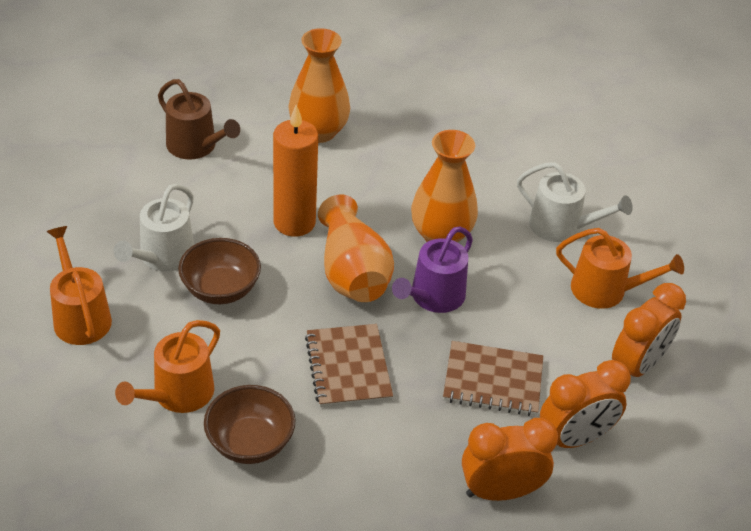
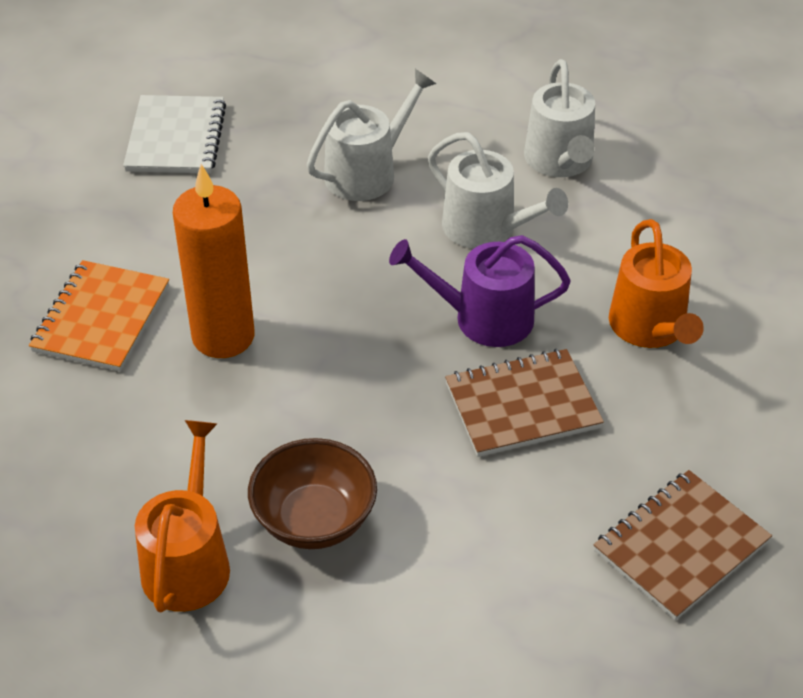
brown bowl: 2 -> 1
brown watering can: 1 -> 0
orange clock: 3 -> 0
orange notebook: 0 -> 1
orange vase: 3 -> 0
orange watering can: 3 -> 2
white notebook: 0 -> 1
white watering can: 2 -> 3

